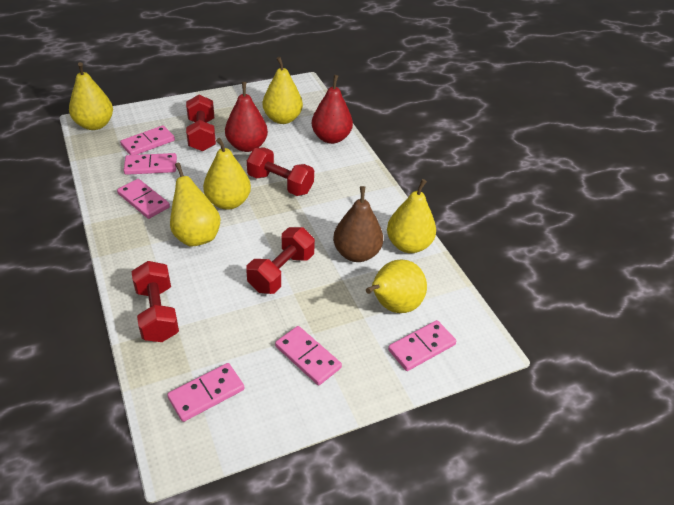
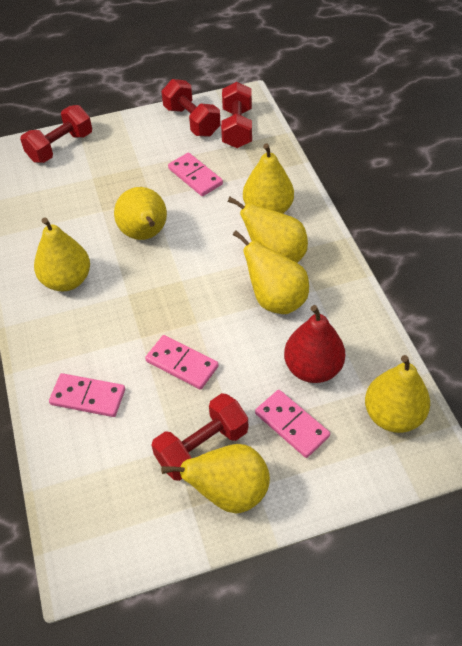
brown pear: 1 -> 0
pink domino: 6 -> 4
red pear: 2 -> 1
yellow pear: 6 -> 7

